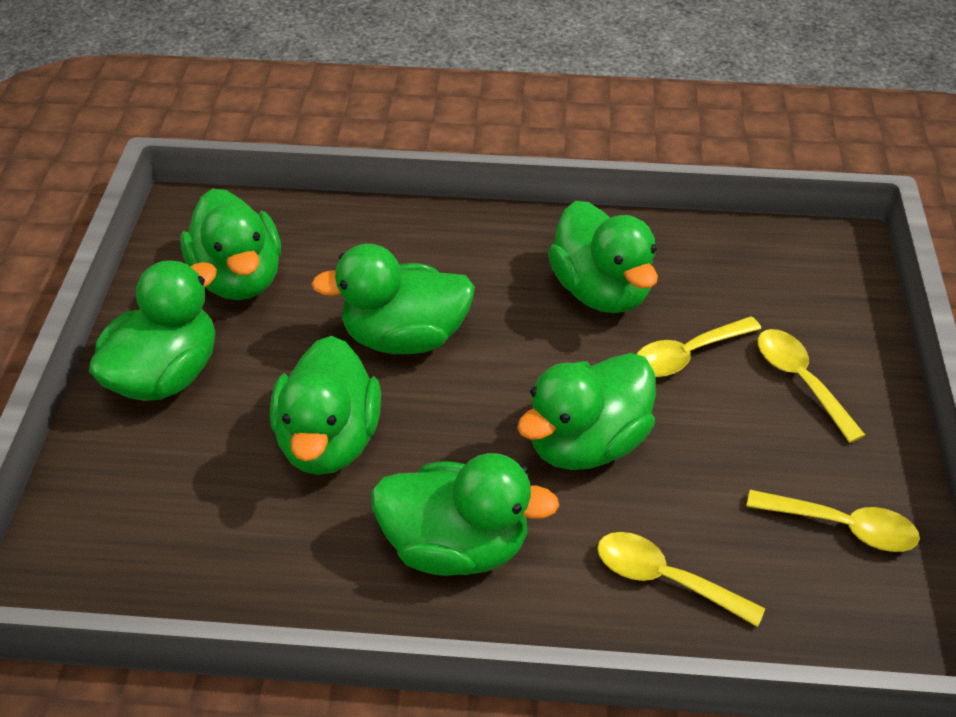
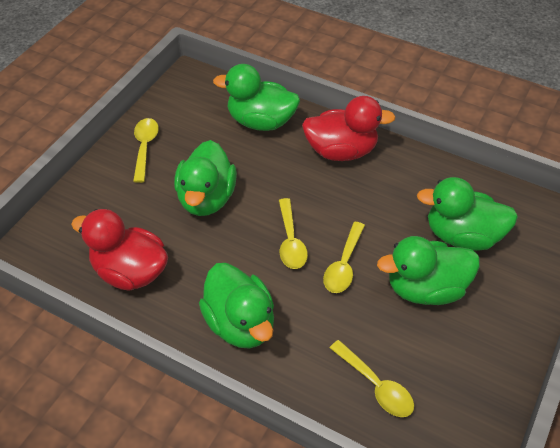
green duck: 7 -> 5
red duck: 0 -> 2

